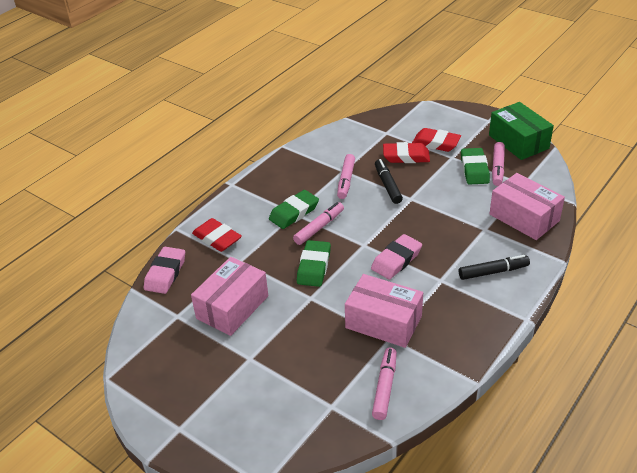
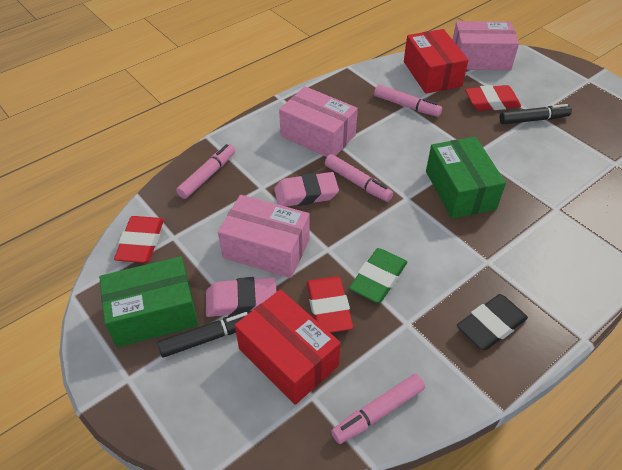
black eraser: 0 -> 1
green box: 1 -> 2
green eraser: 3 -> 1
red box: 0 -> 2

